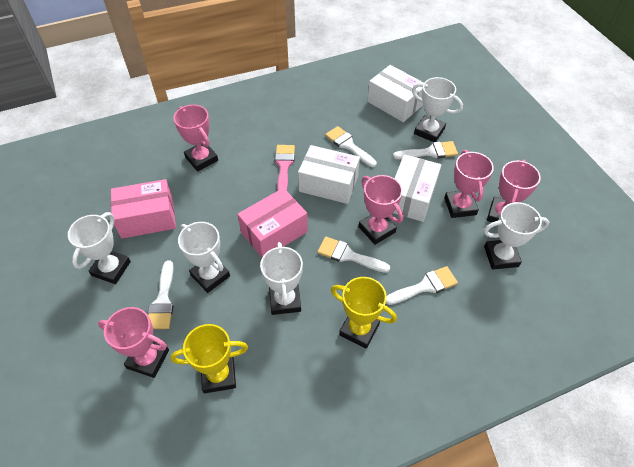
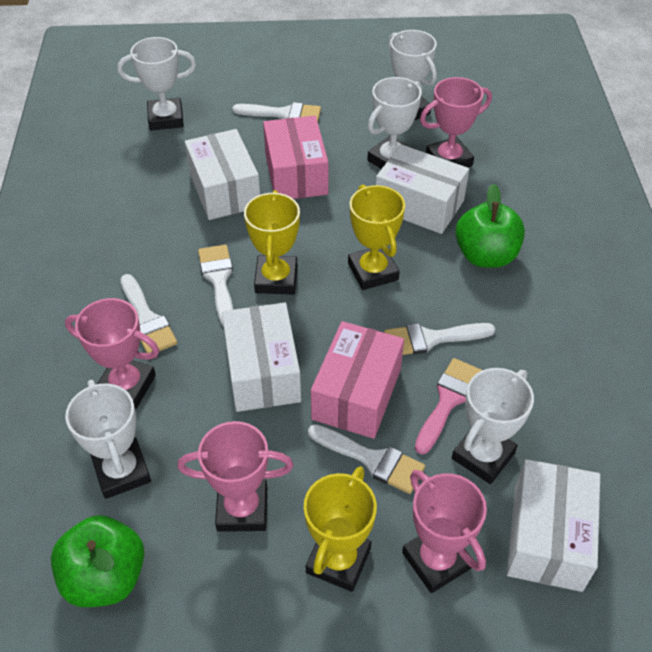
green apple: 0 -> 2
pink trophy: 5 -> 4
white box: 3 -> 4
yellow trophy: 2 -> 3

